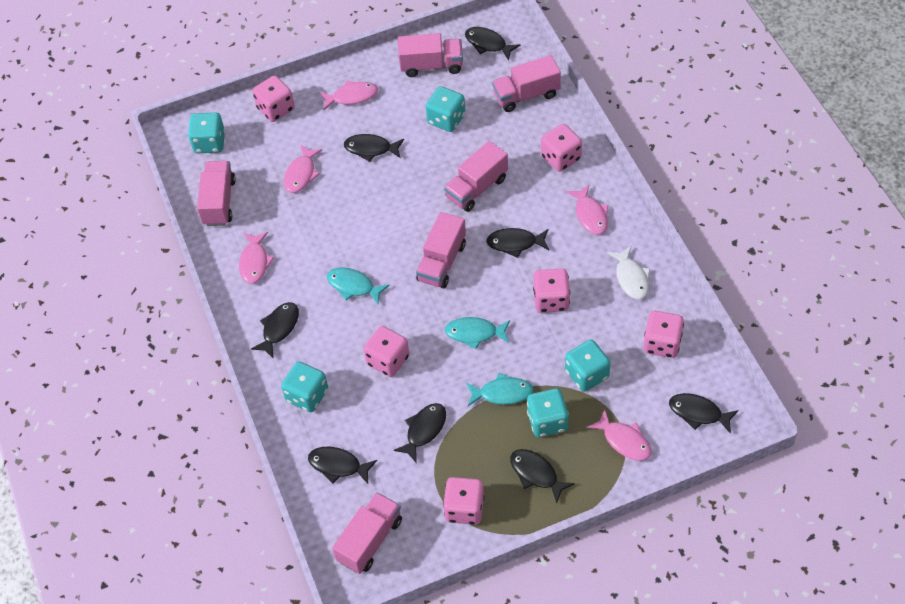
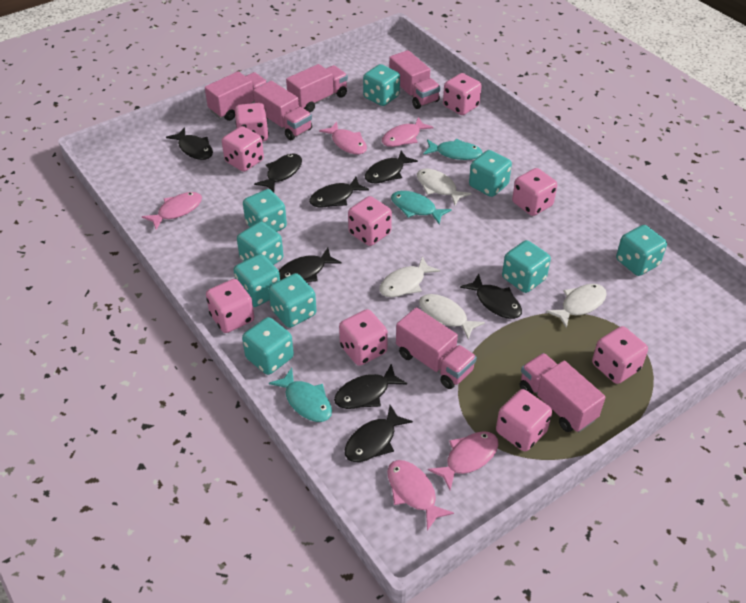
pink dice: 6 -> 9
turquoise dice: 5 -> 9
white fish: 1 -> 4

